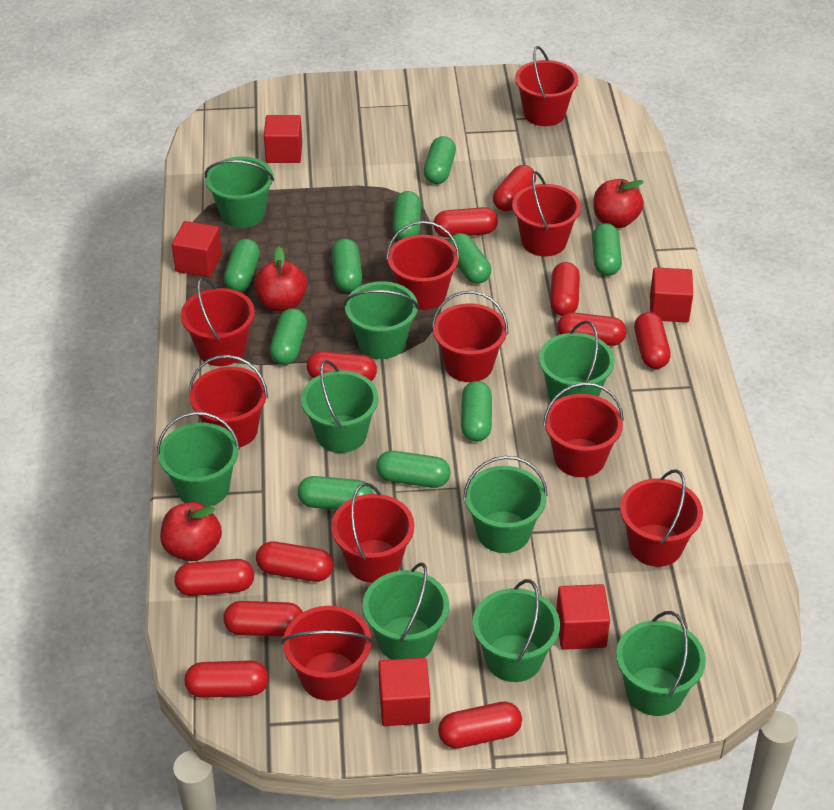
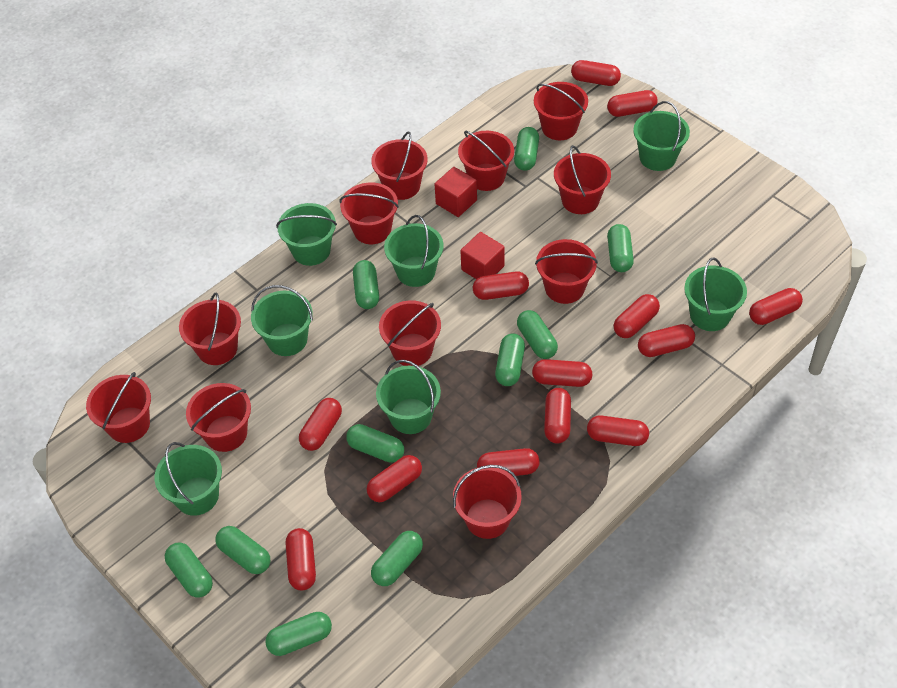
green bucket: 9 -> 7
red apple: 3 -> 0
red bucket: 10 -> 11
red capsule: 11 -> 13
red cube: 5 -> 2

